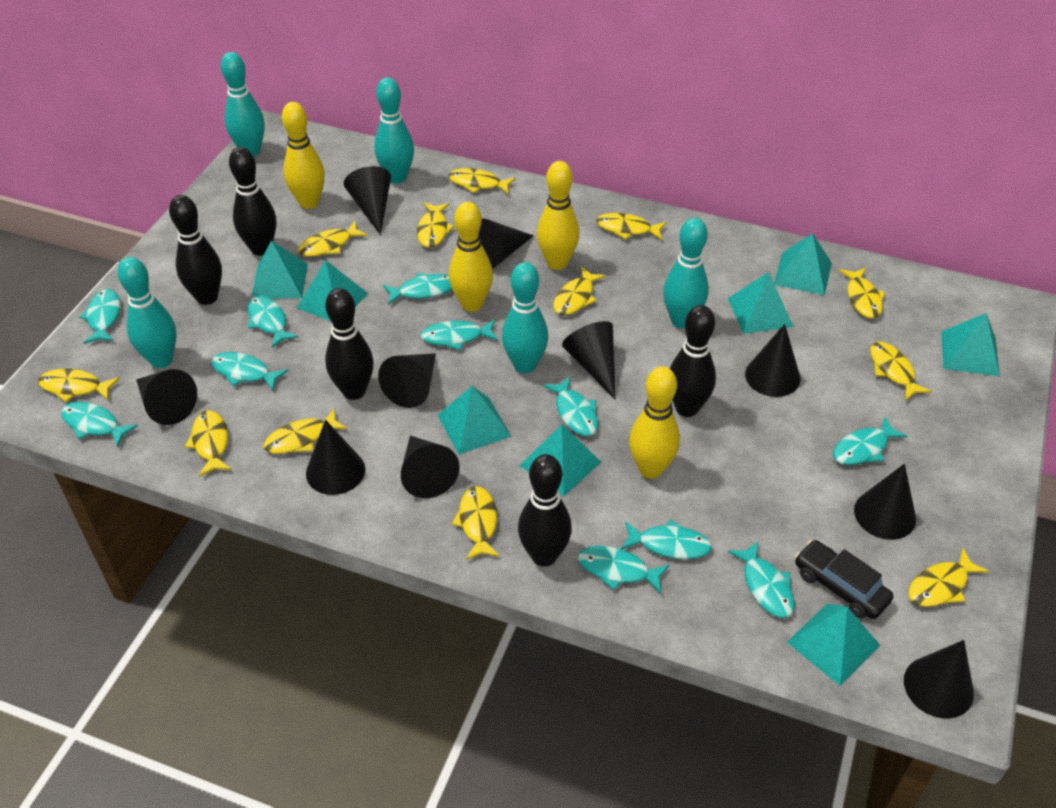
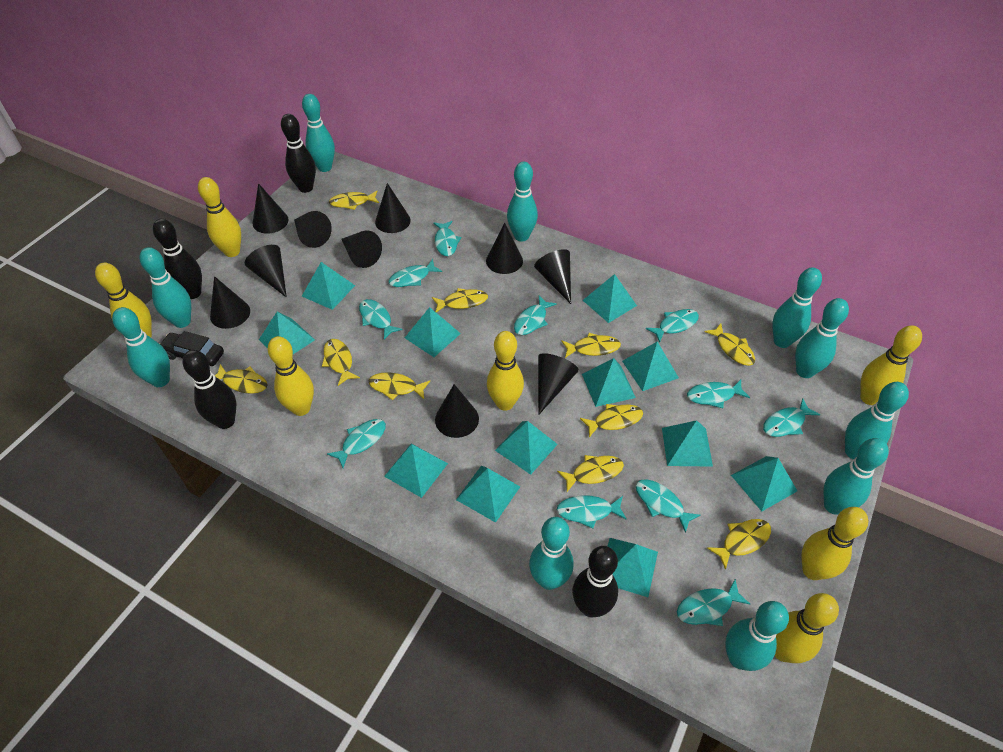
black bowling pin: 5 -> 4
turquoise bowling pin: 5 -> 10
turquoise pyramid: 8 -> 12
yellow bowling pin: 4 -> 7
yellow fish: 12 -> 10

